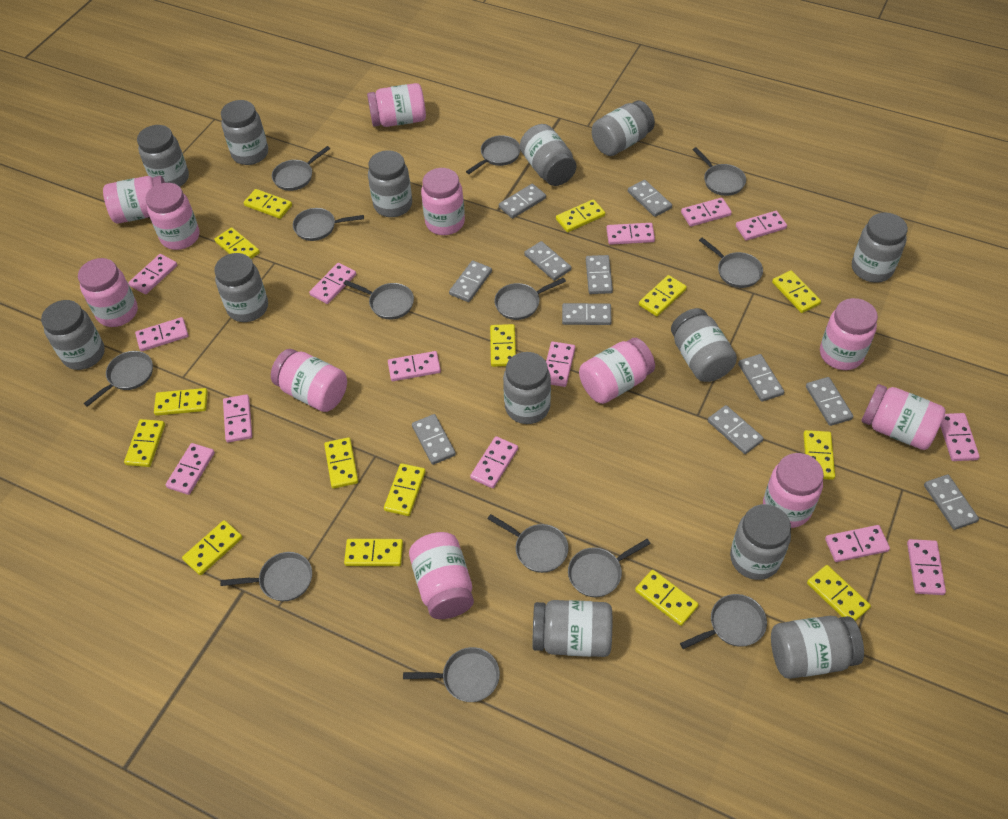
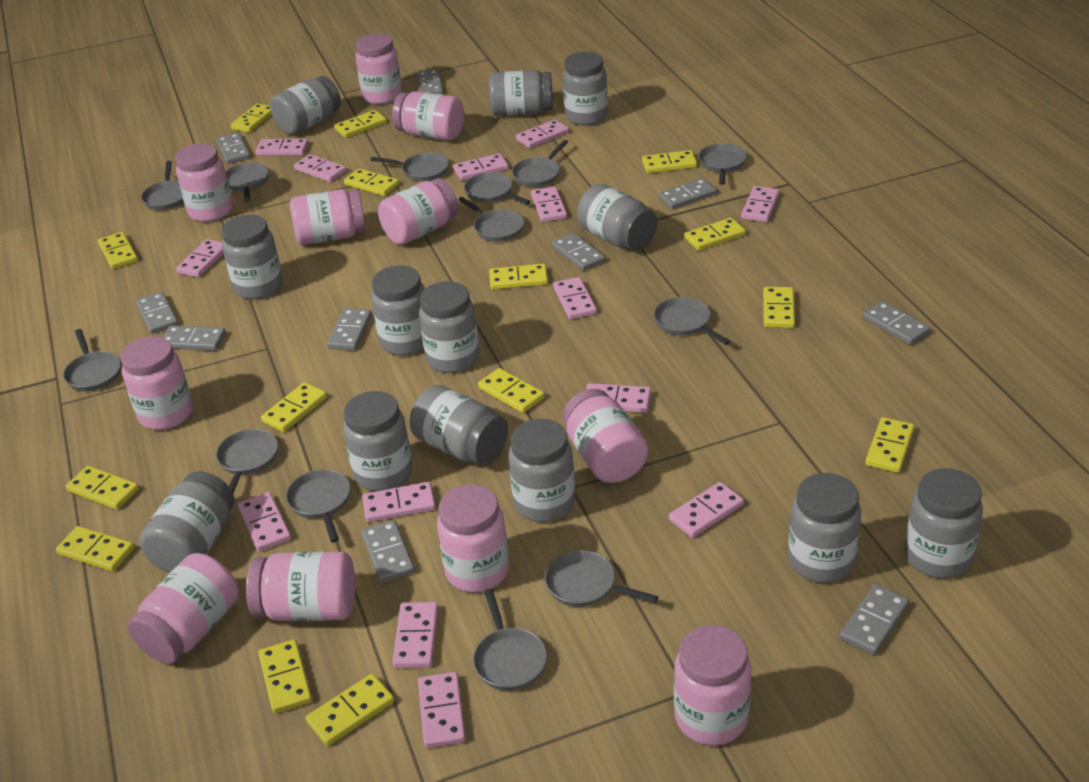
grey domino: 11 -> 10

